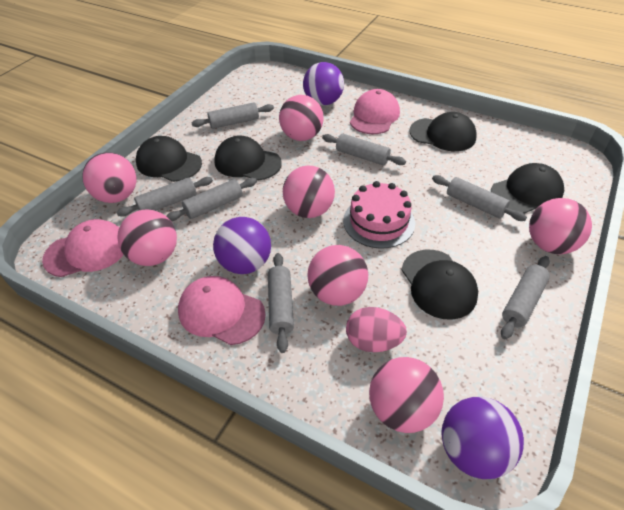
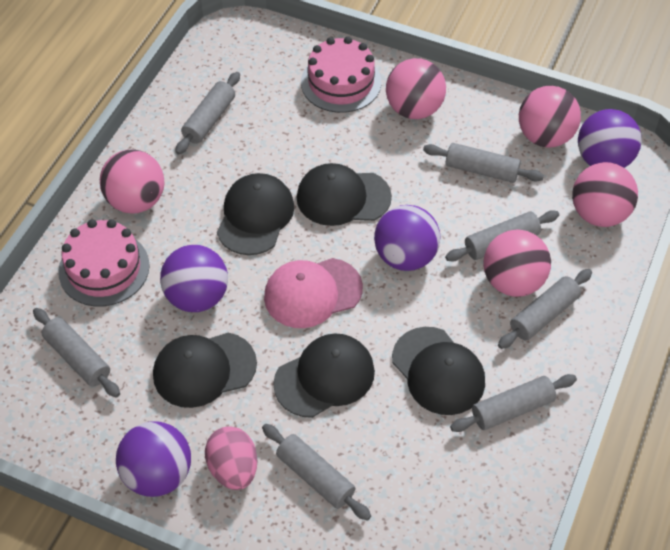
pink ball: 7 -> 5
pink cake: 1 -> 2
pink cap: 3 -> 1
purple ball: 3 -> 4

